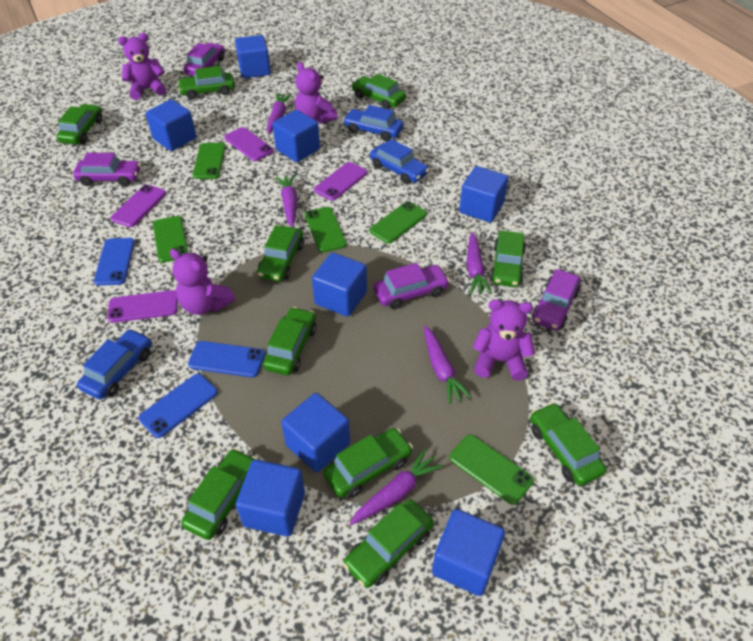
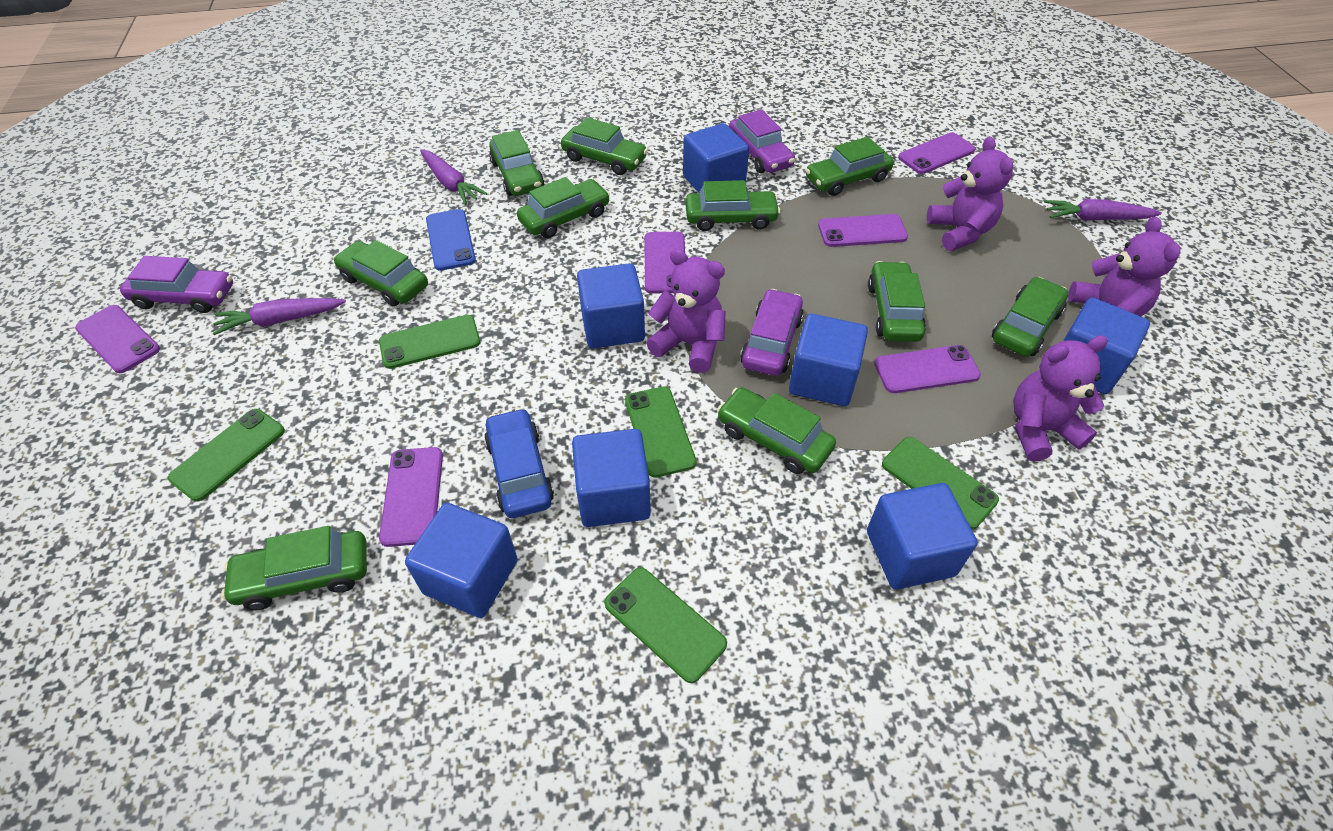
blue car: 3 -> 1
blue cube: 8 -> 7
blue phone: 3 -> 1
purple car: 4 -> 3
purple carrot: 5 -> 3
purple phone: 4 -> 6

